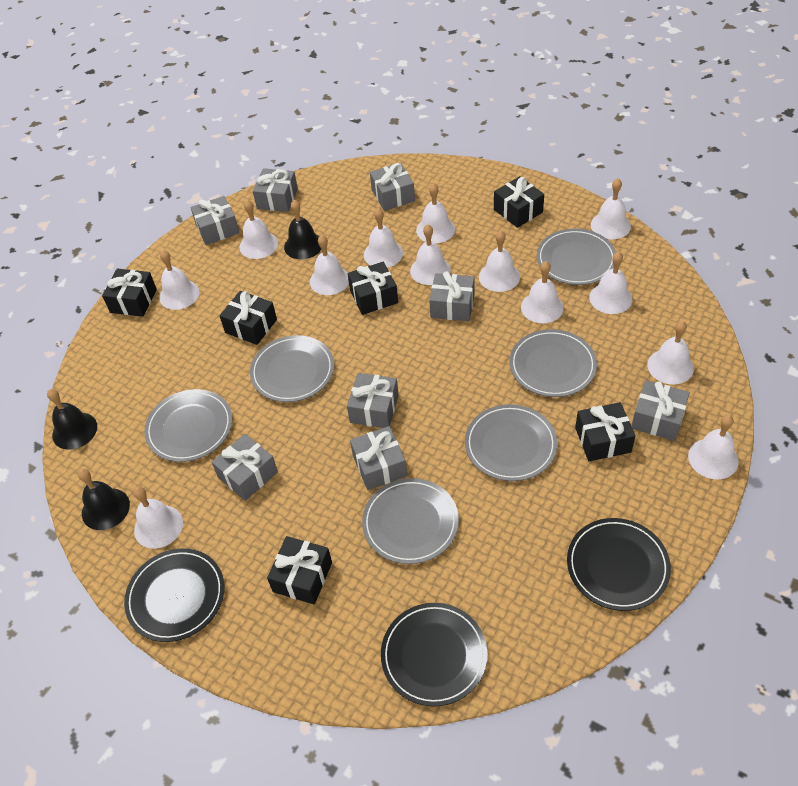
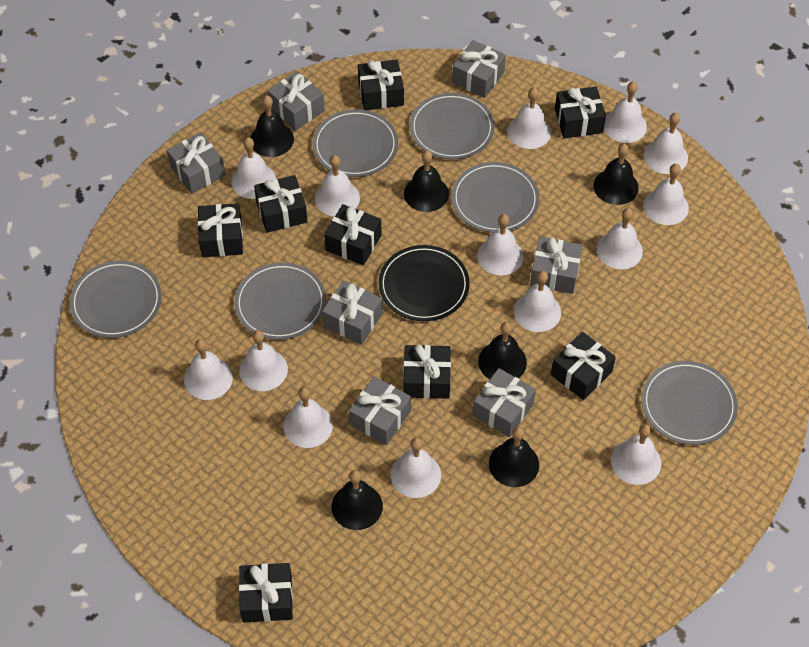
black bell: 3 -> 6
black gift: 6 -> 8
black plate: 3 -> 1
grey gift: 8 -> 7
white bell: 13 -> 14

